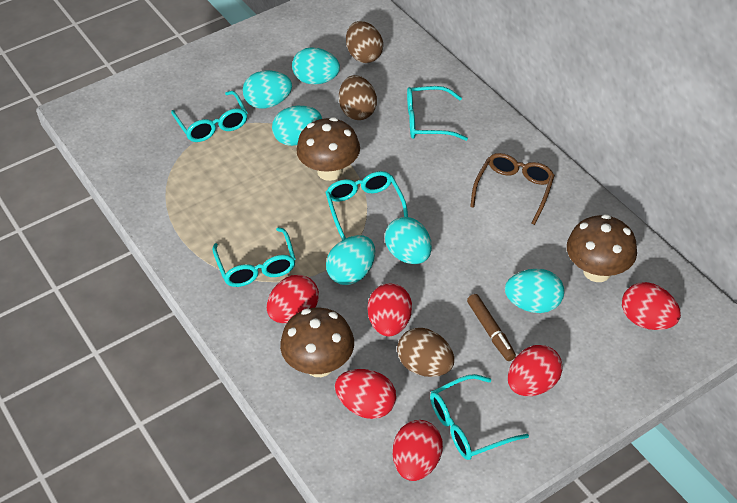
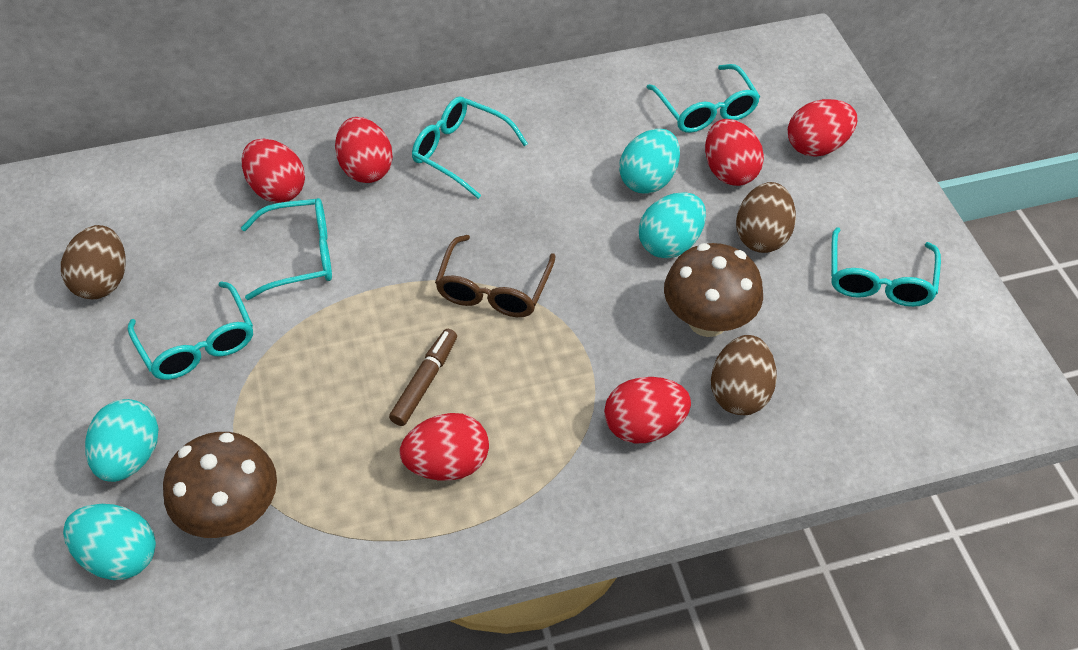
brown mushroom: 3 -> 2
turquoise egg: 6 -> 4

